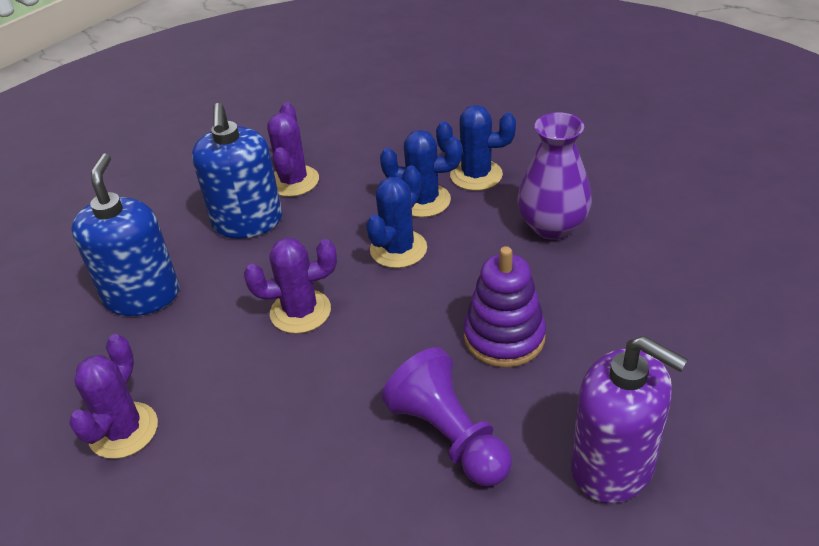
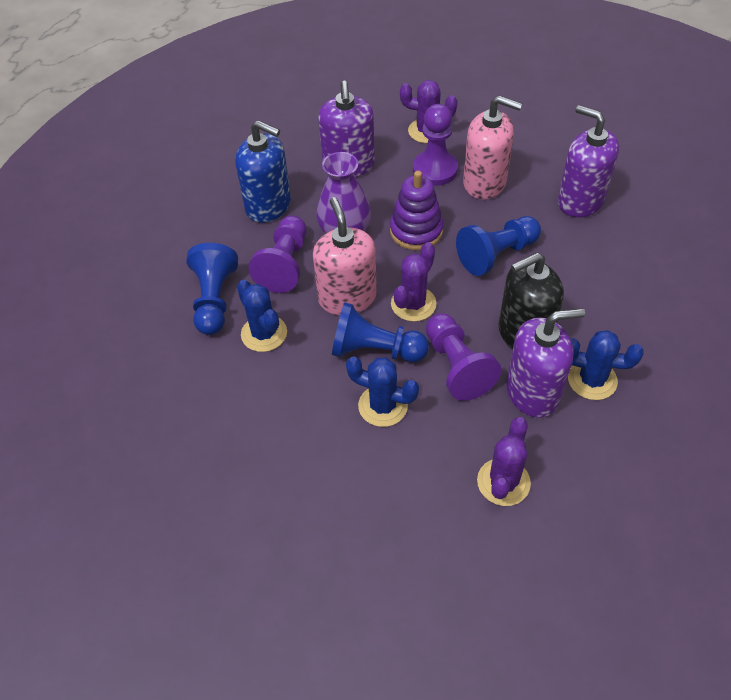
black soap dispenser: 0 -> 1
blue pawn: 0 -> 3
blue soap dispenser: 2 -> 1
pink soap dispenser: 0 -> 2
purple pawn: 1 -> 3
purple soap dispenser: 1 -> 3

